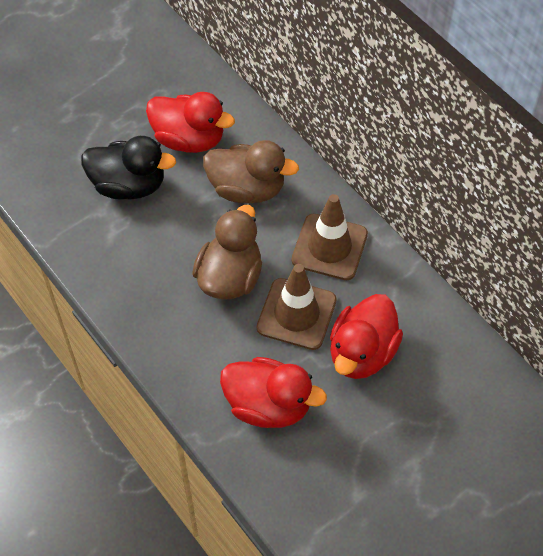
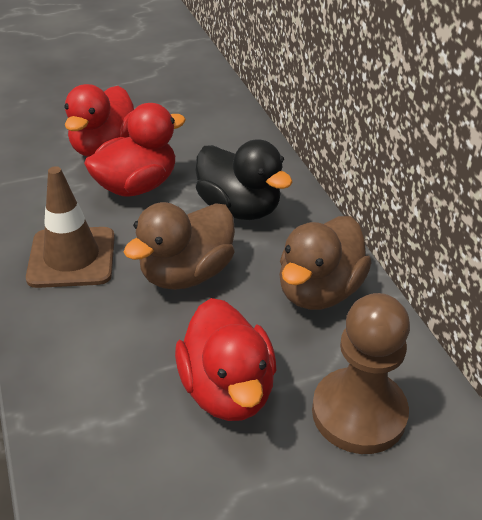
brown pawn: 0 -> 1
brown traffic cone: 2 -> 1

